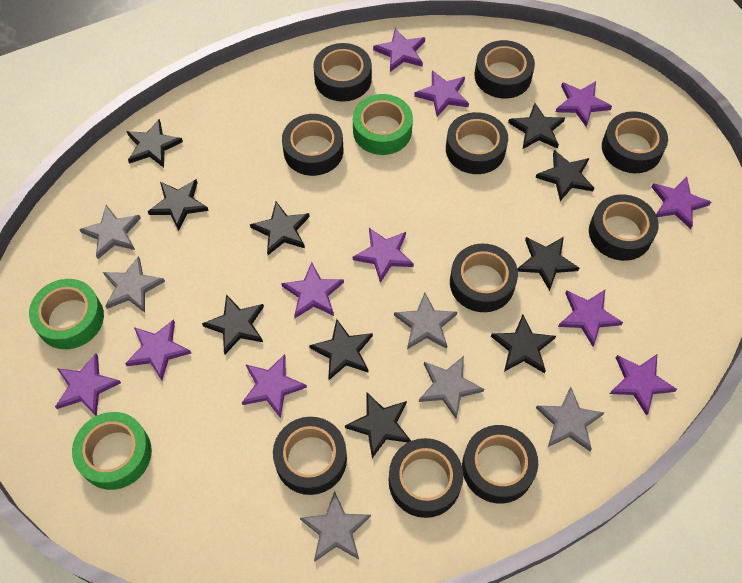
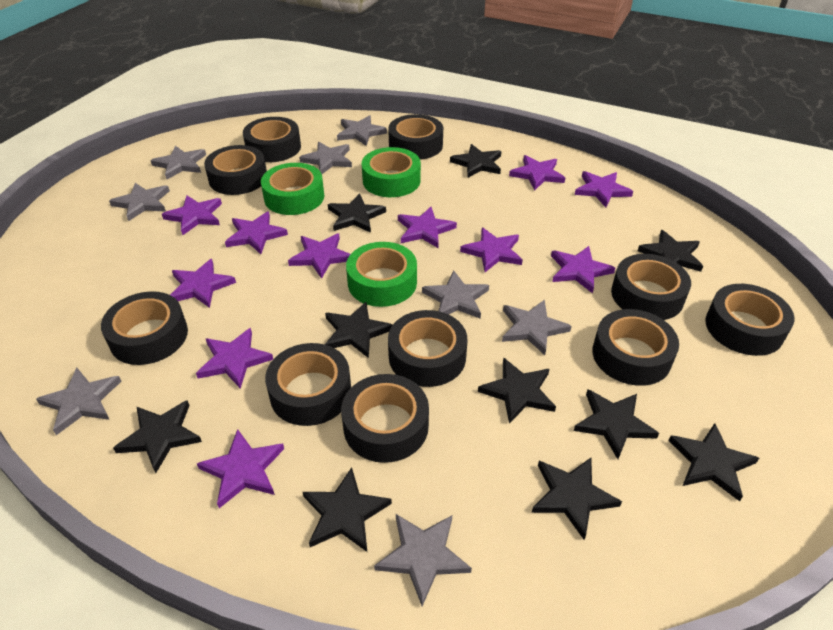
grey star: 6 -> 8

